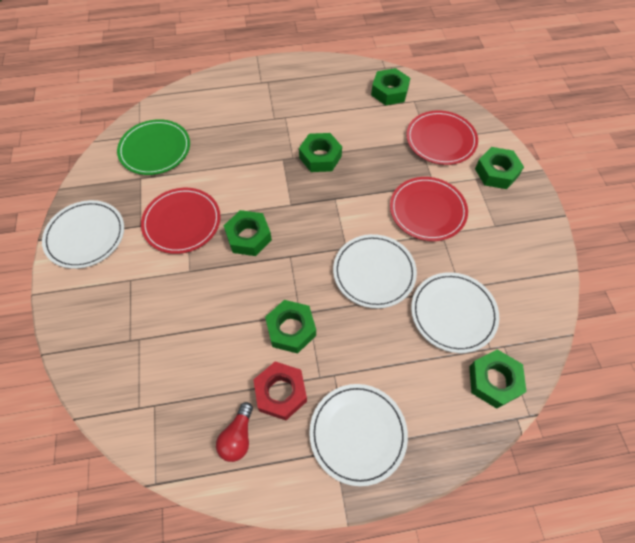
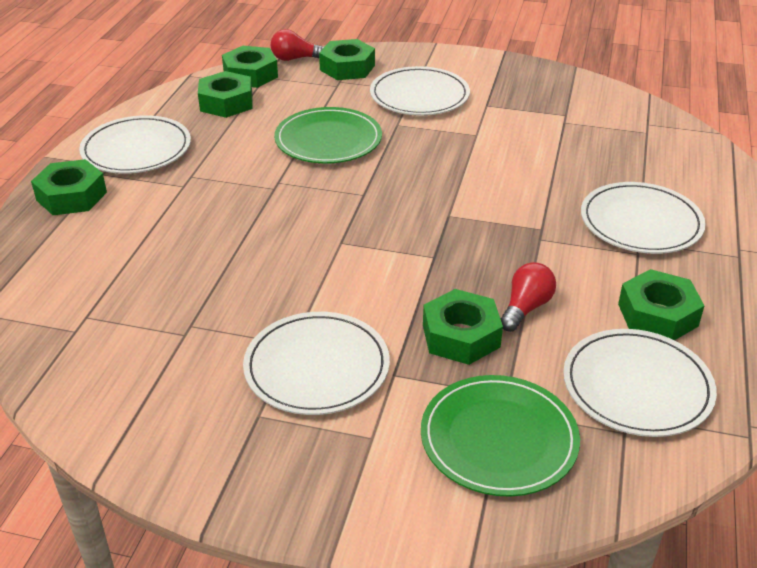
green plate: 1 -> 2
red light bulb: 1 -> 2
red nut: 1 -> 0
red plate: 3 -> 0
white plate: 4 -> 5

